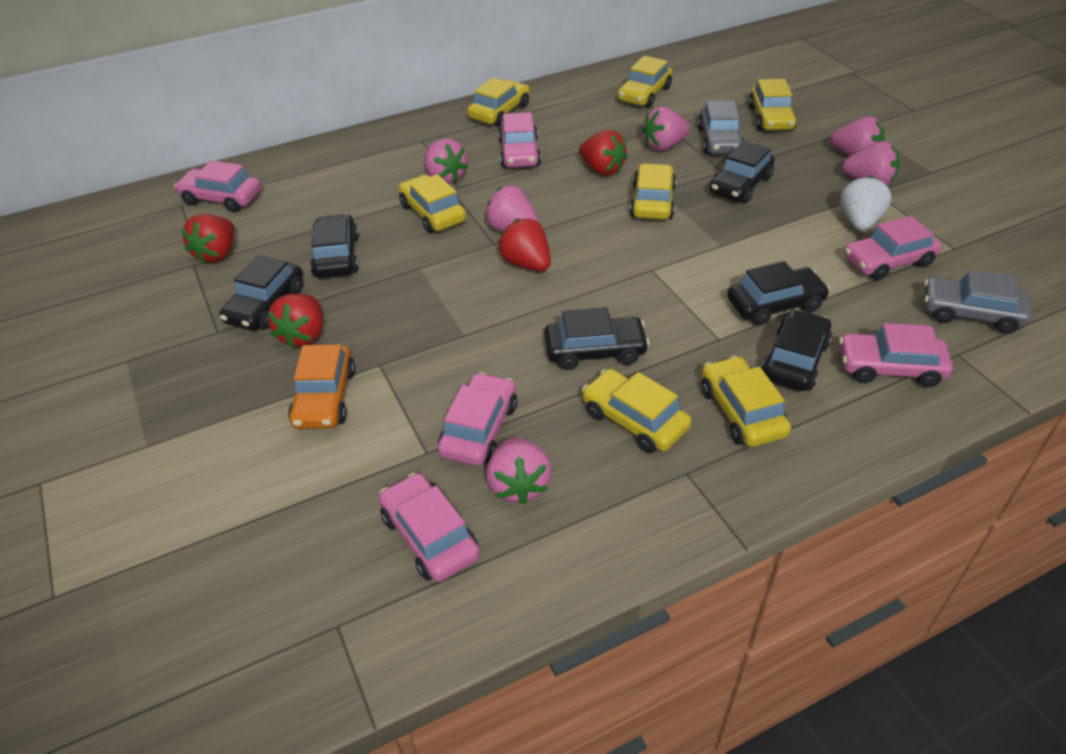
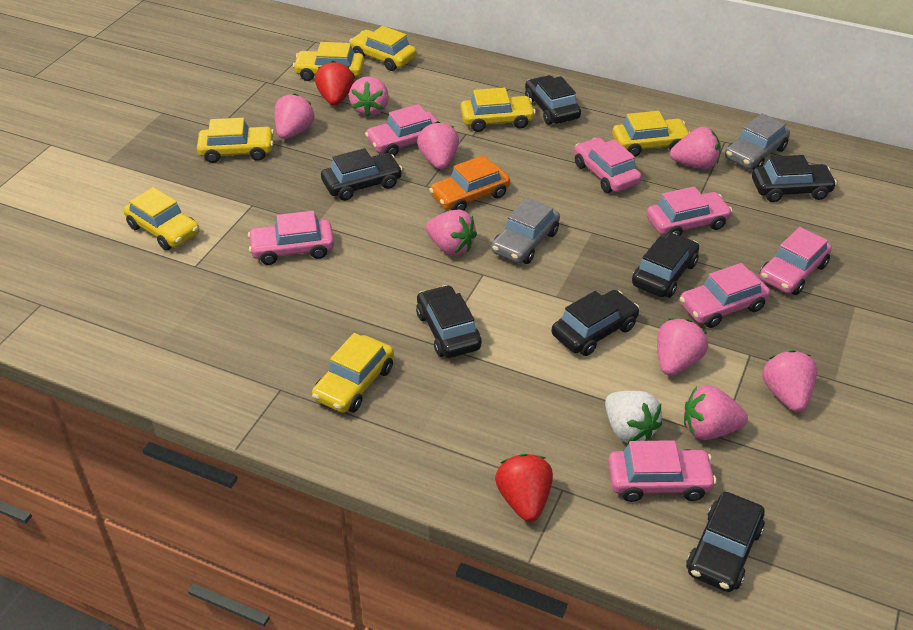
black car: 6 -> 7
pink car: 6 -> 7
pink strawberry: 6 -> 8
red strawberry: 4 -> 2

